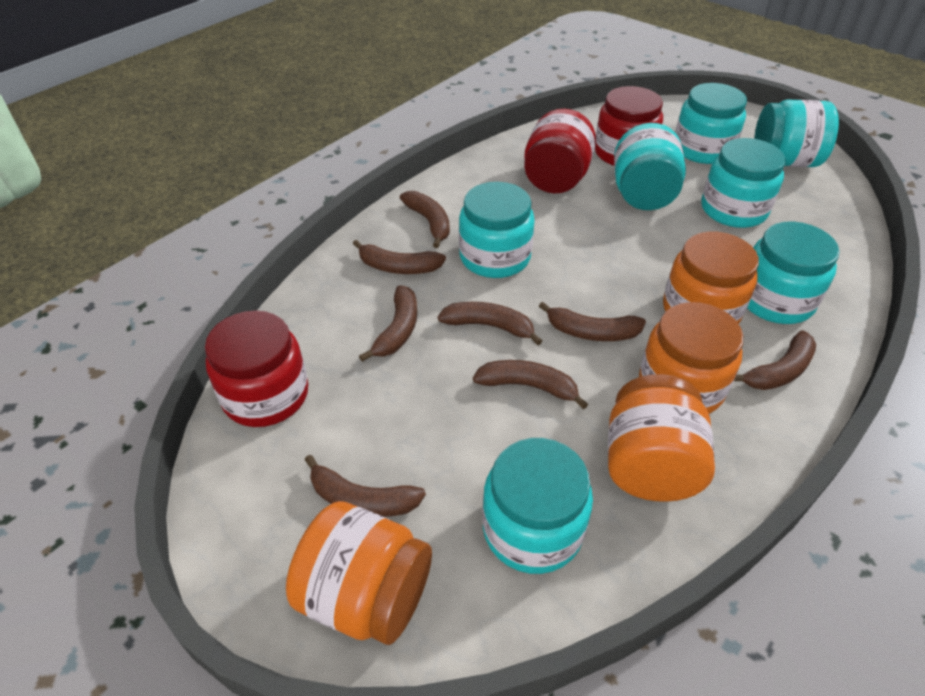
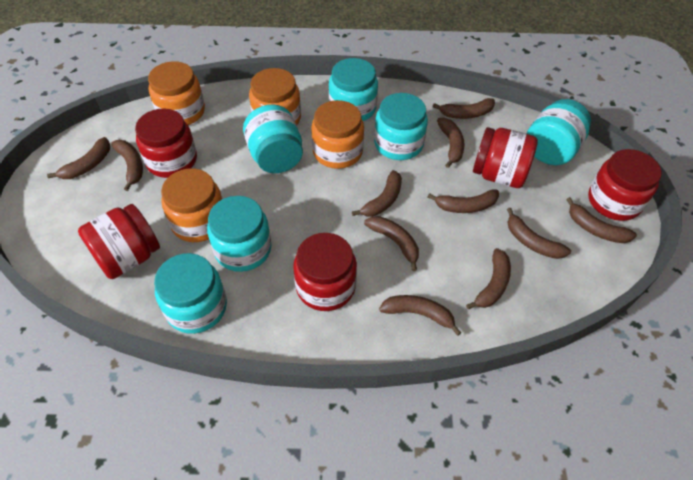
brown banana: 8 -> 11
red jar: 3 -> 5
turquoise jar: 7 -> 6

